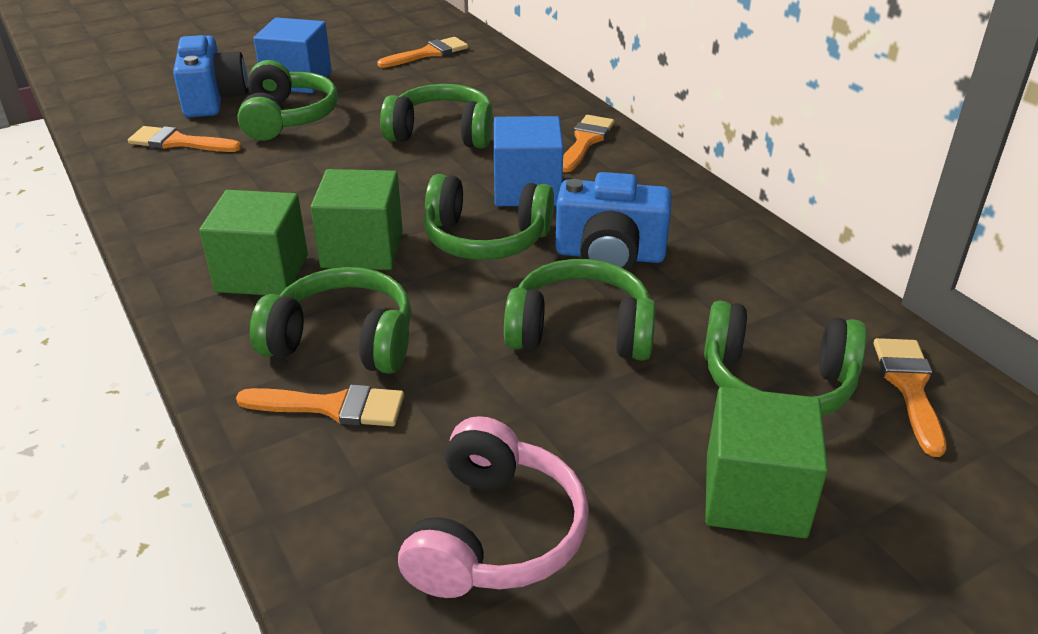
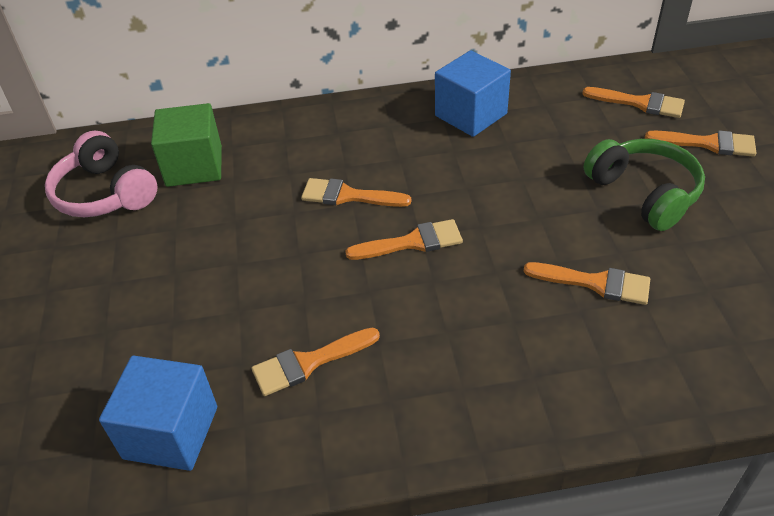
blue camera: 2 -> 0
green cube: 3 -> 1
green headphones: 6 -> 1
orange brush: 5 -> 6

